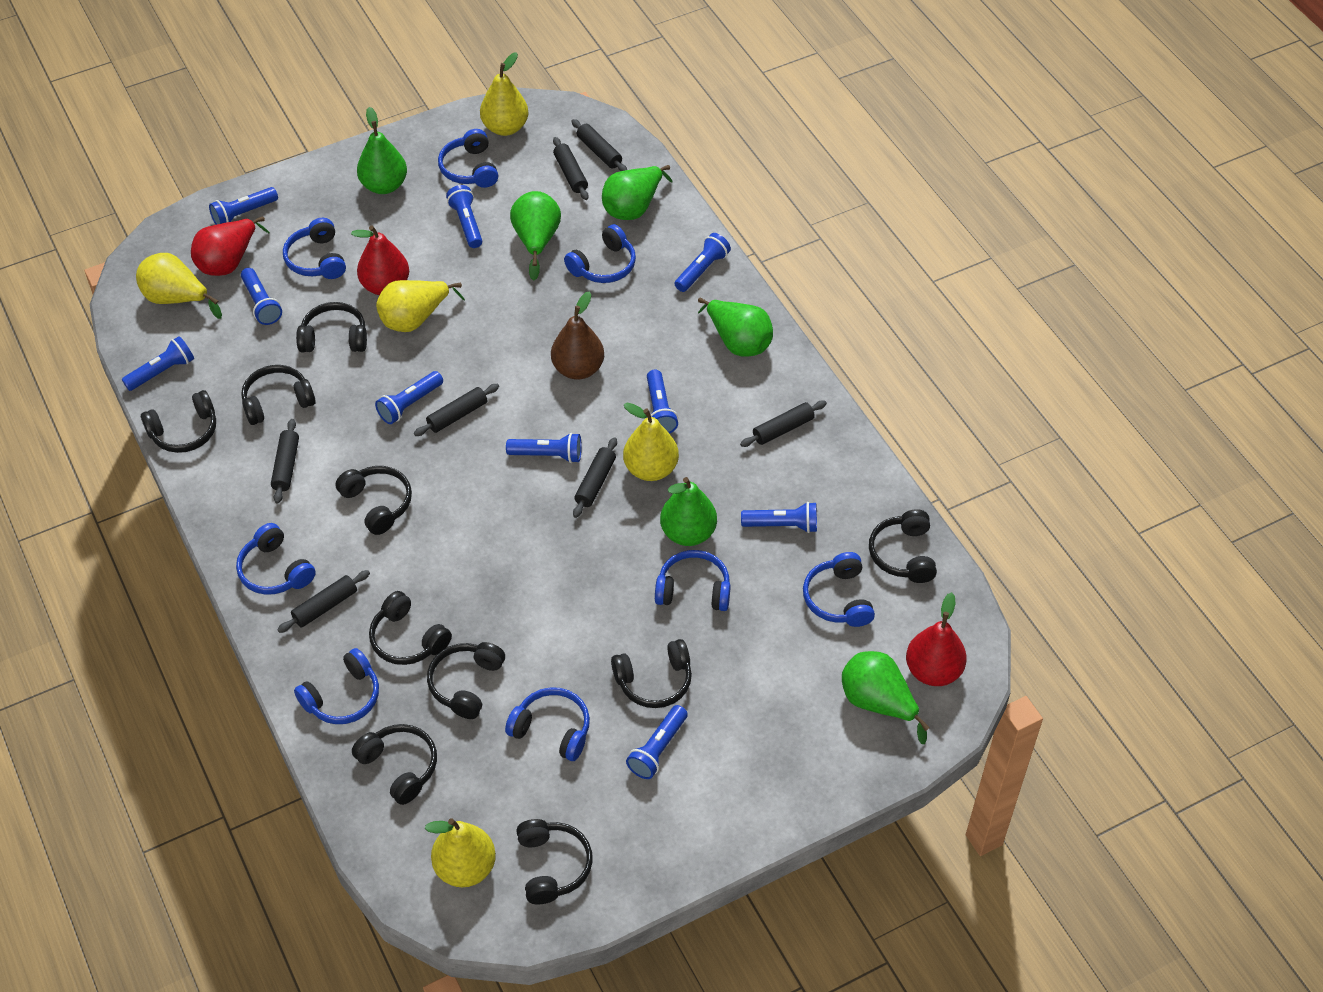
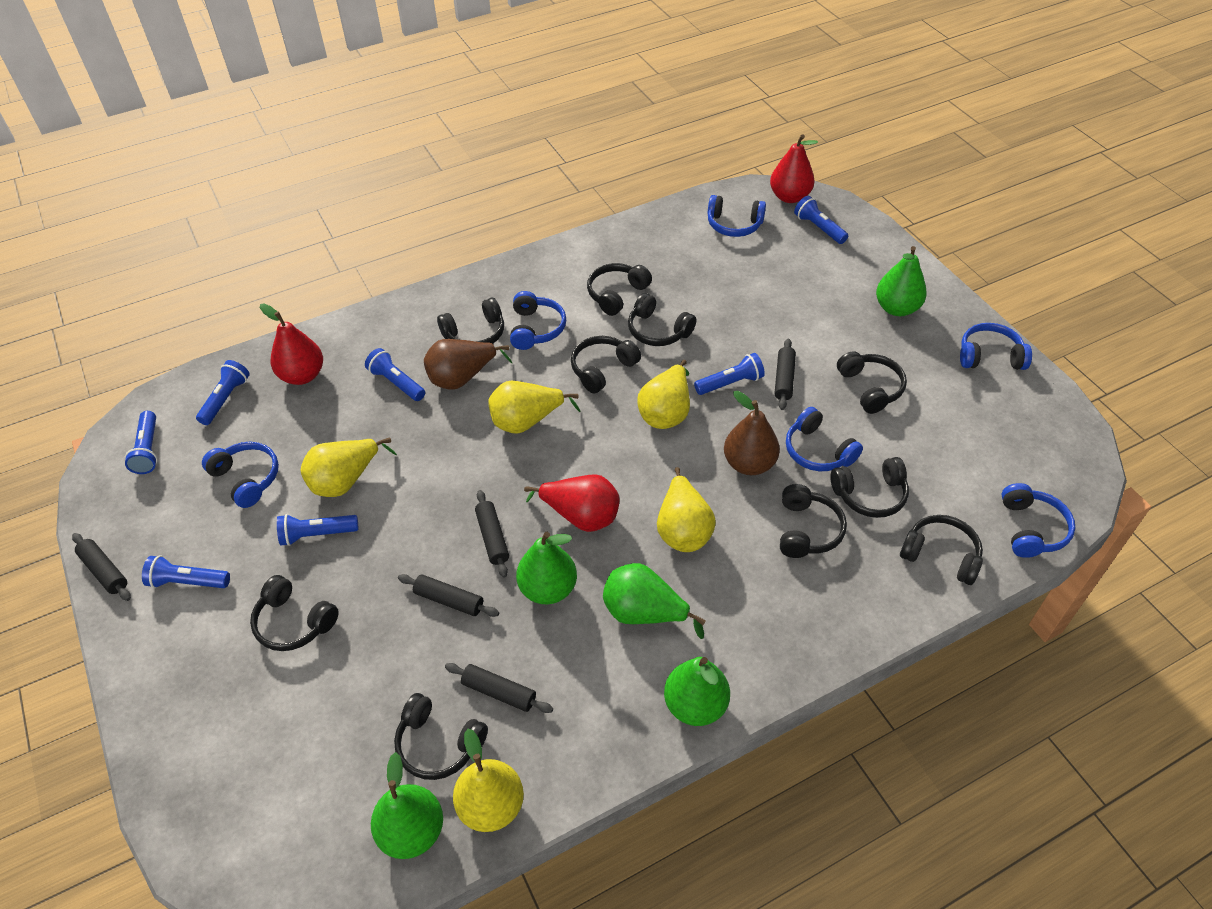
black rolling pin: 7 -> 5
blue flashlight: 10 -> 7
blue headphones: 8 -> 6
brown pear: 1 -> 2
green pear: 6 -> 5

